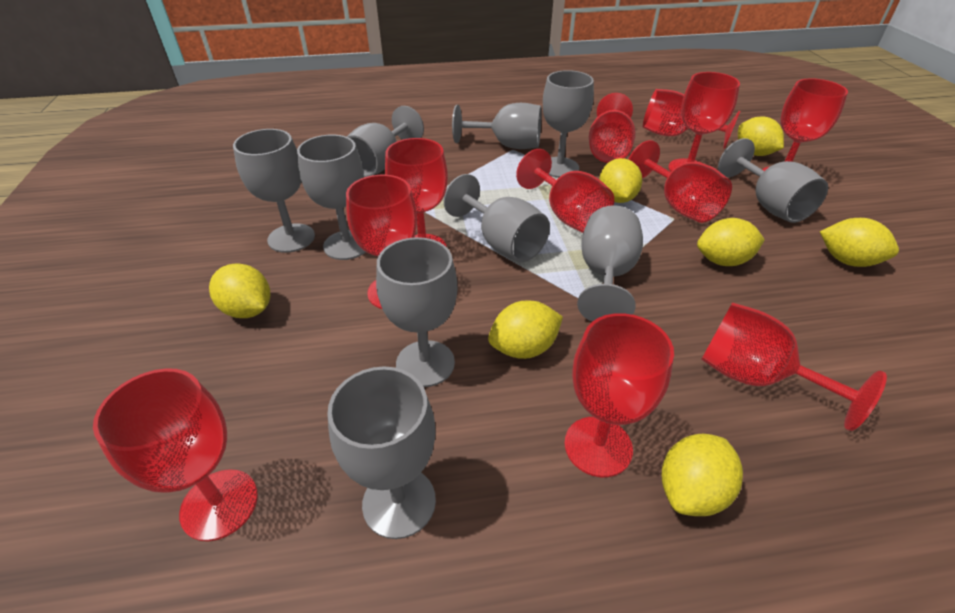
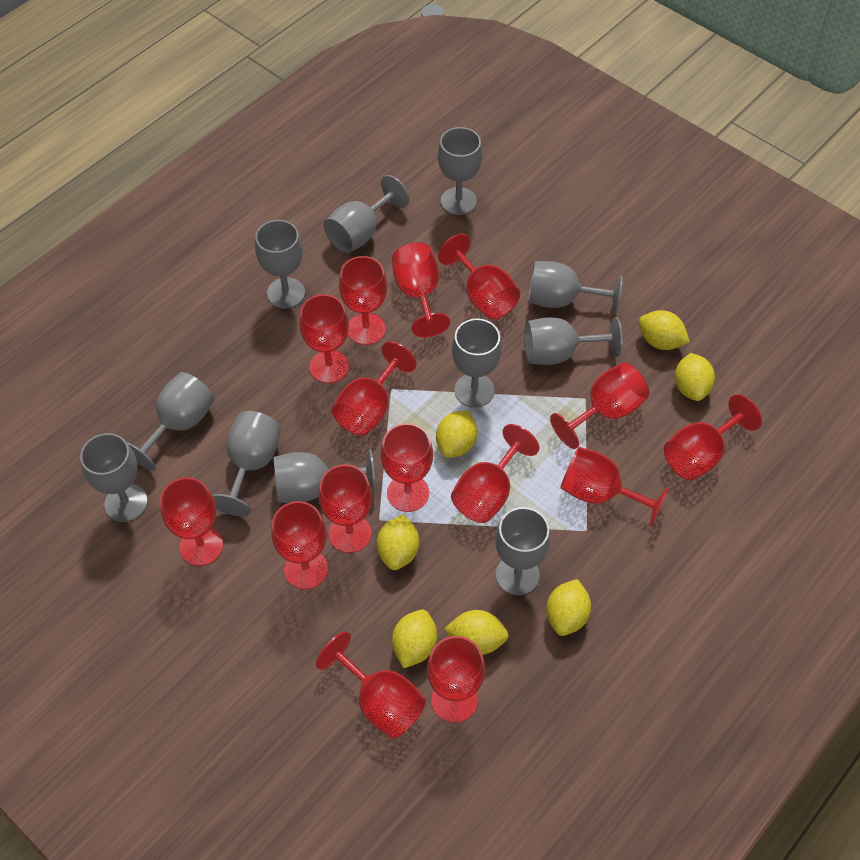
grey goblet: 10 -> 11
red goblet: 11 -> 15

